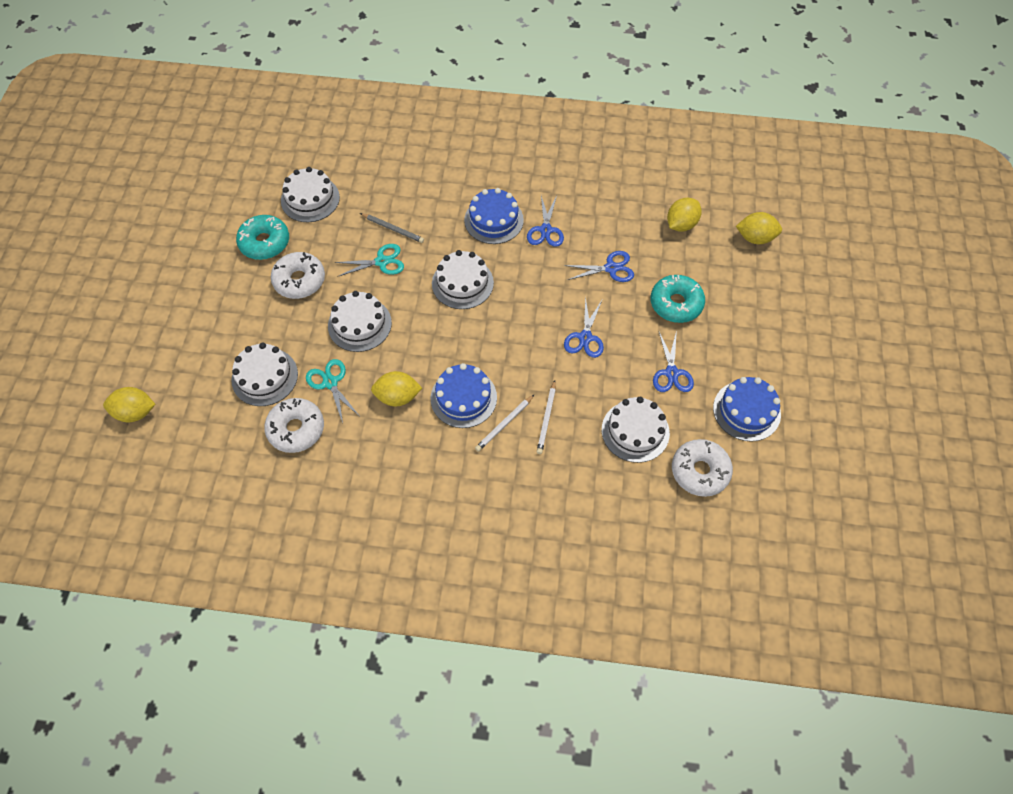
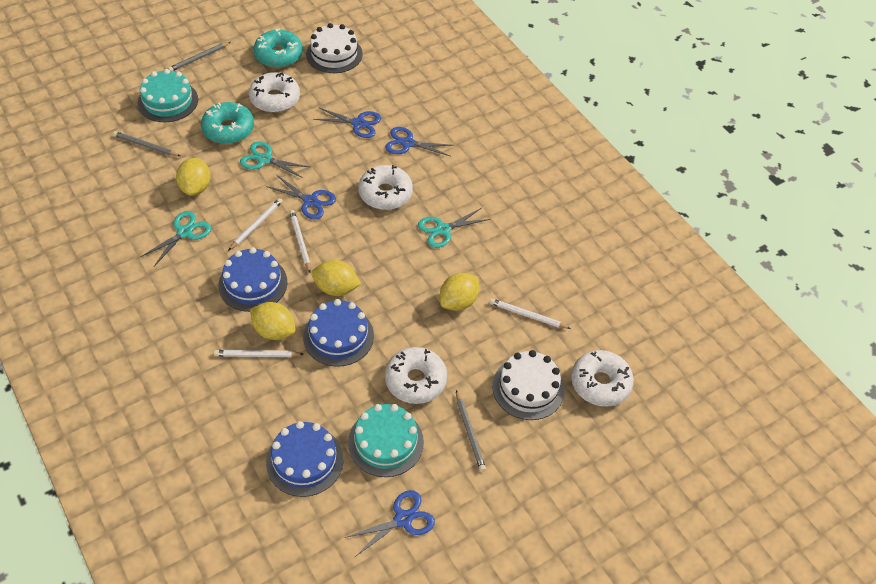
grey pencil: 1 -> 3
turquoise cake: 0 -> 2
turquoise scissors: 2 -> 3
white cake: 5 -> 2
white donut: 3 -> 4
white pencil: 2 -> 4

